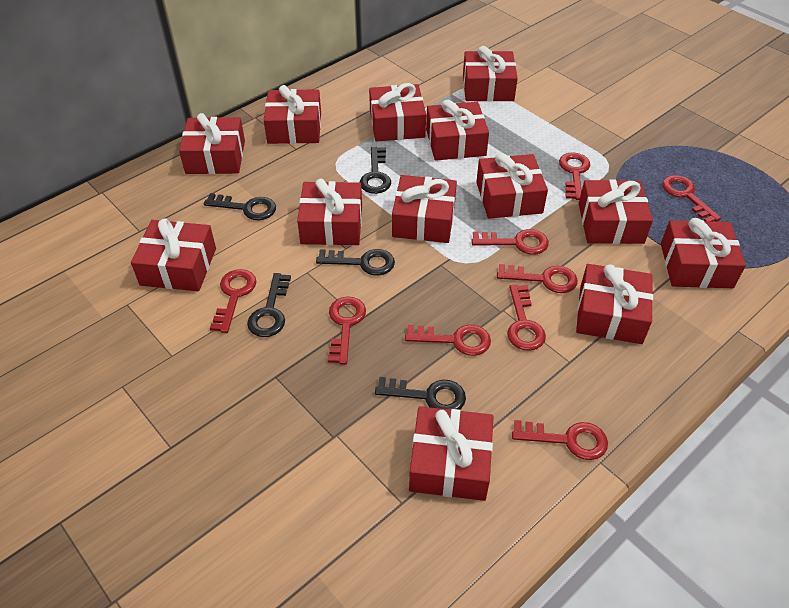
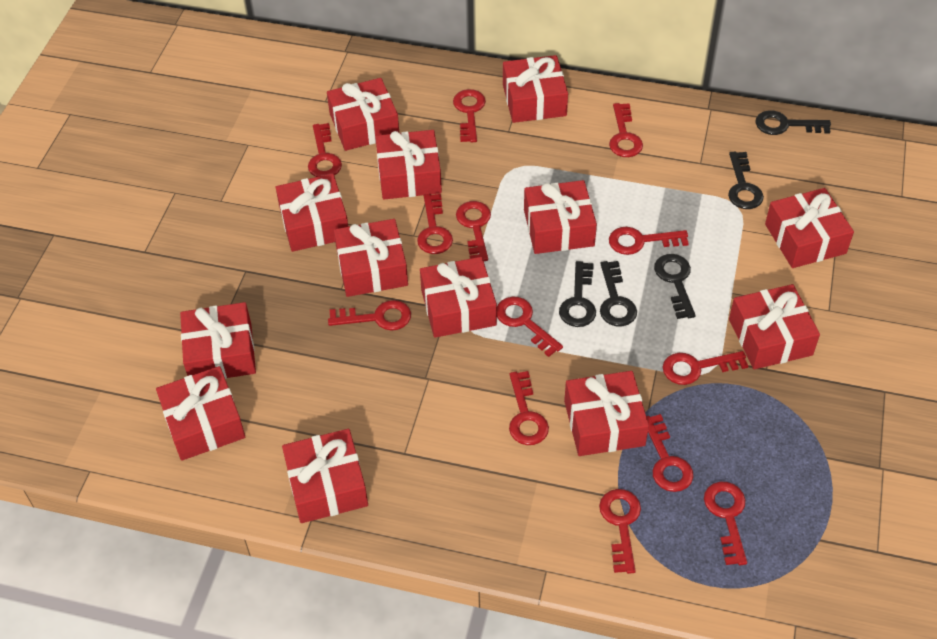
red key: 9 -> 13

